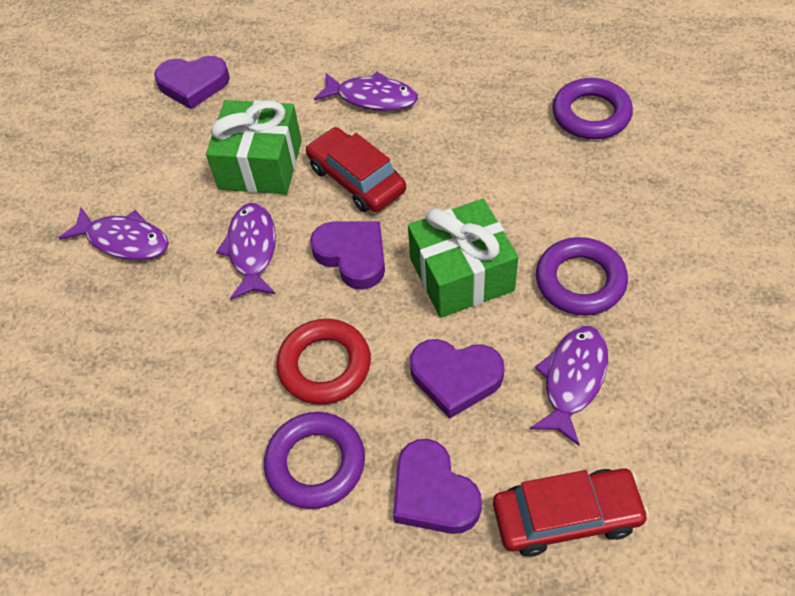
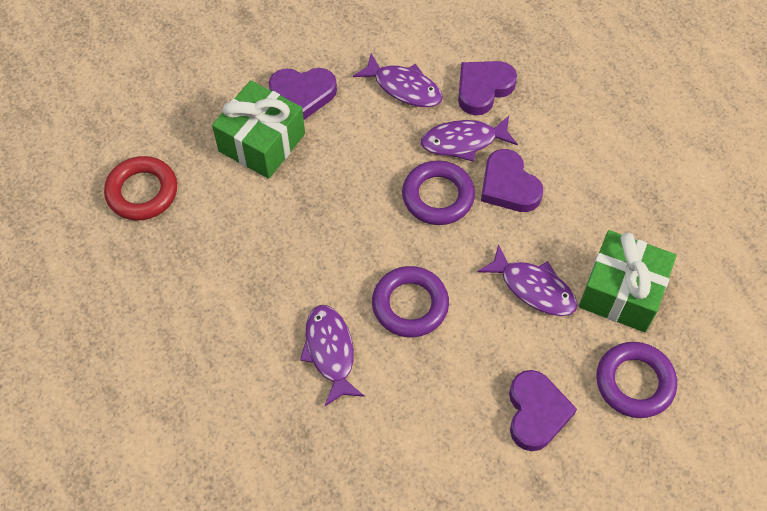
red car: 2 -> 0

